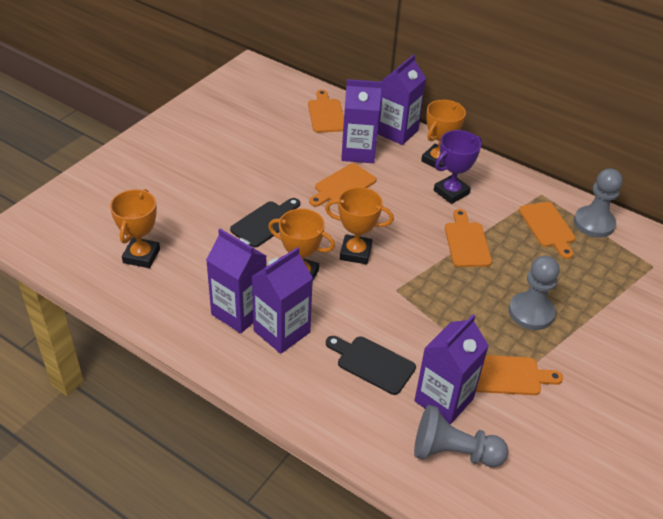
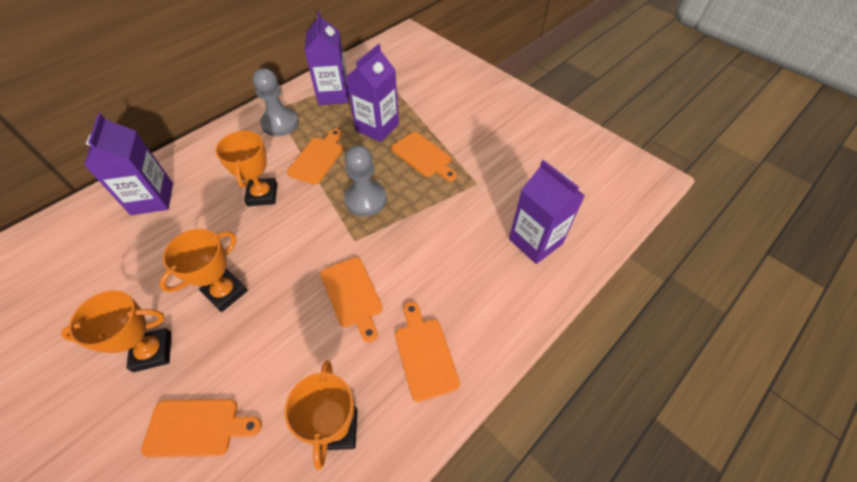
black cutting board: 2 -> 0
grey pawn: 3 -> 2
purple carton: 5 -> 4
purple trophy: 1 -> 0

